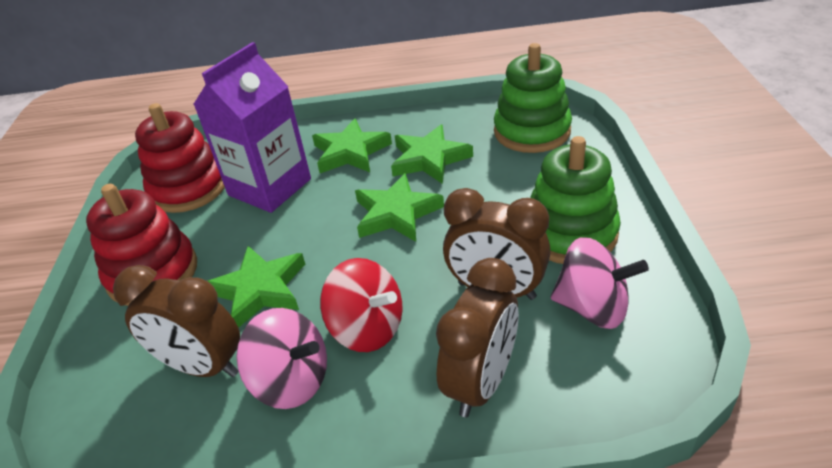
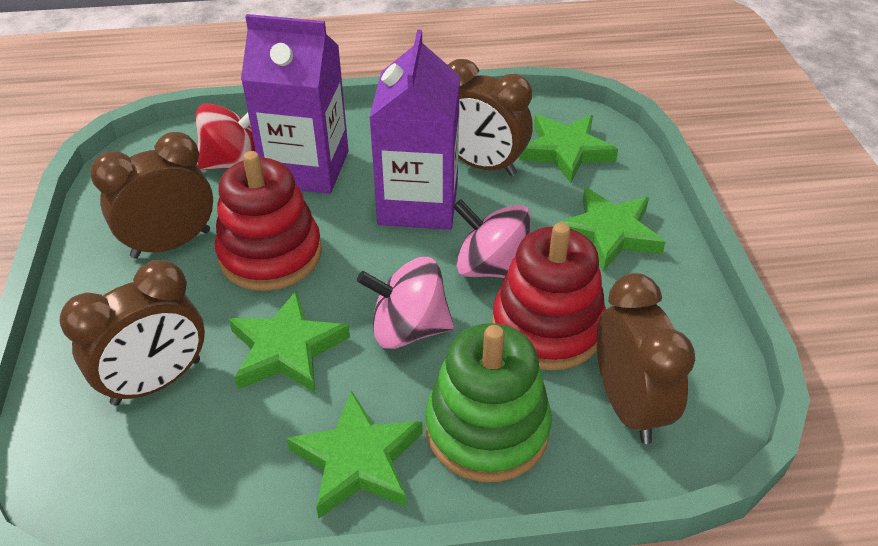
brown clock: 3 -> 4
green stacking toy: 2 -> 1
purple carton: 1 -> 2

